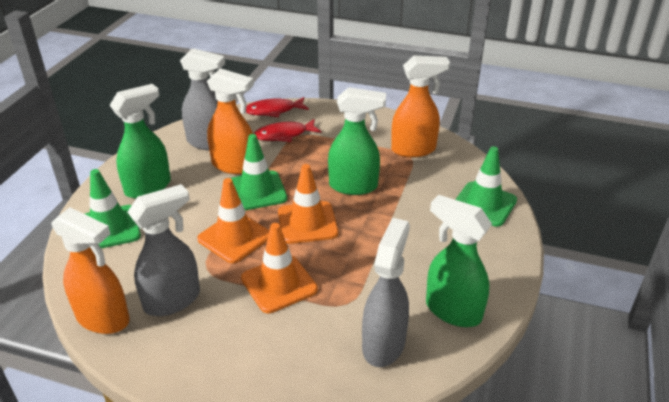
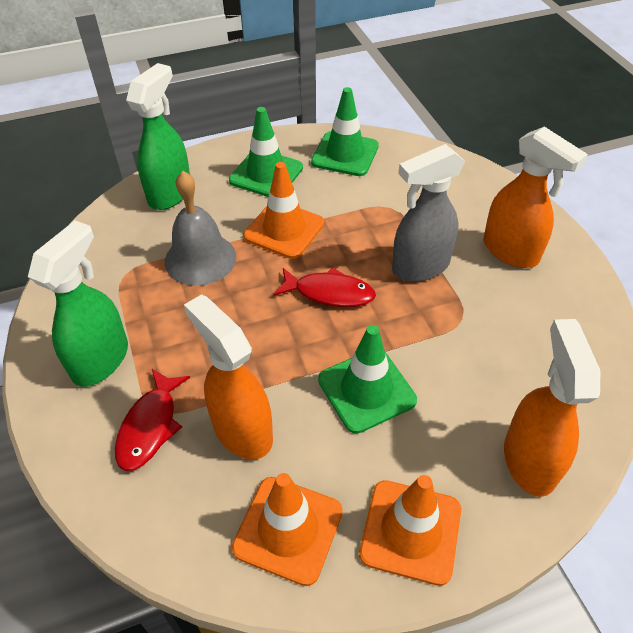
green spray bottle: 3 -> 2
grey bell: 0 -> 1
grey spray bottle: 3 -> 1

